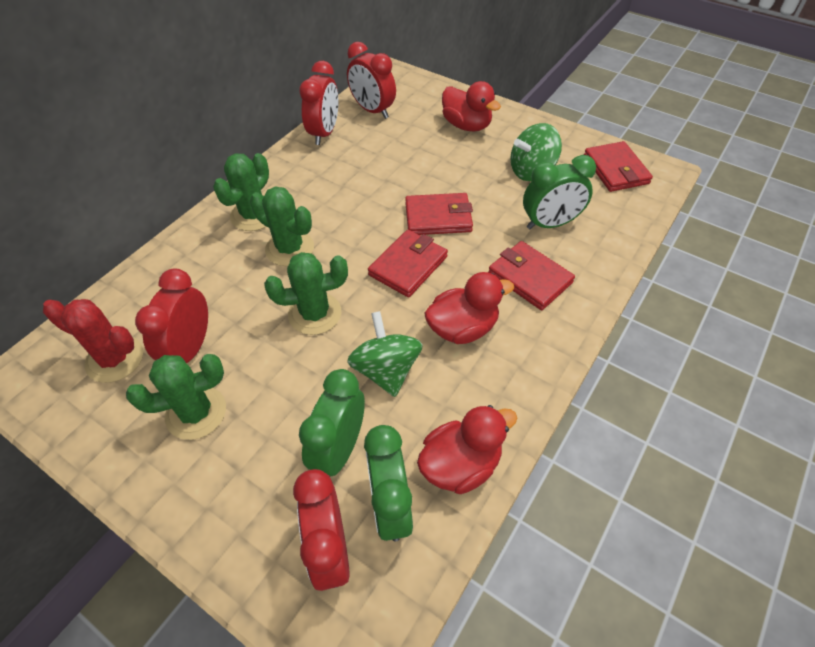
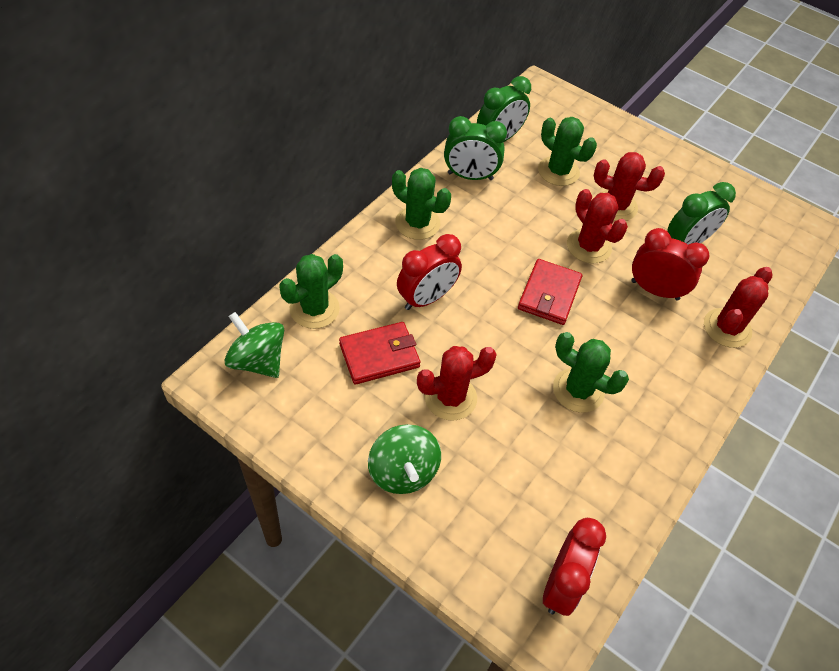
red cactus: 1 -> 4
red clock: 4 -> 3
red duck: 3 -> 0
red wallet: 4 -> 2

